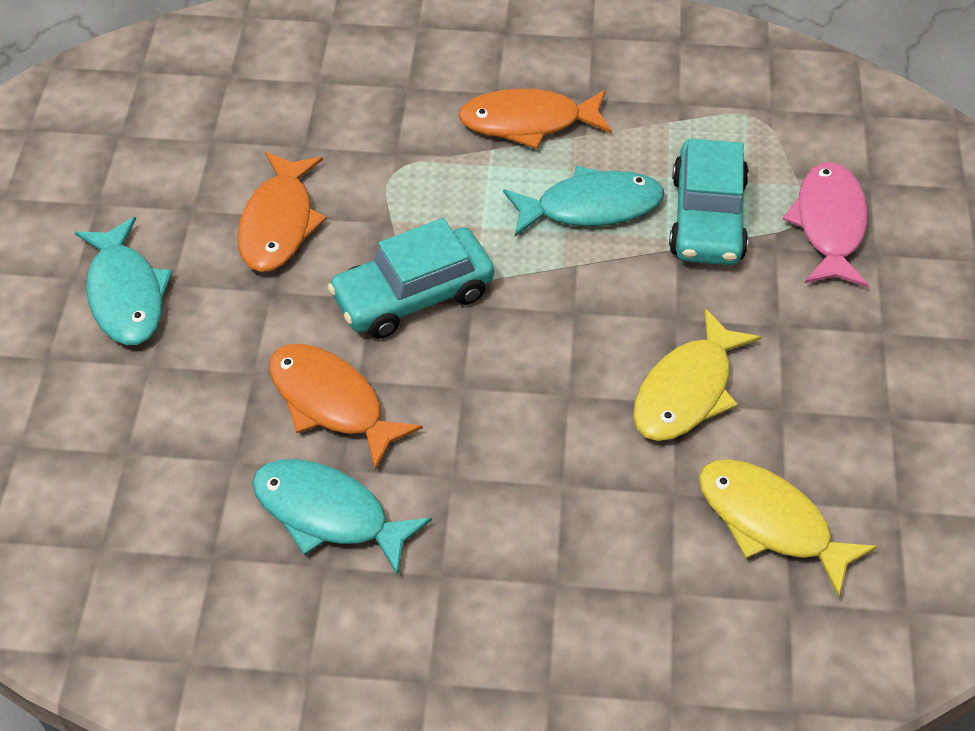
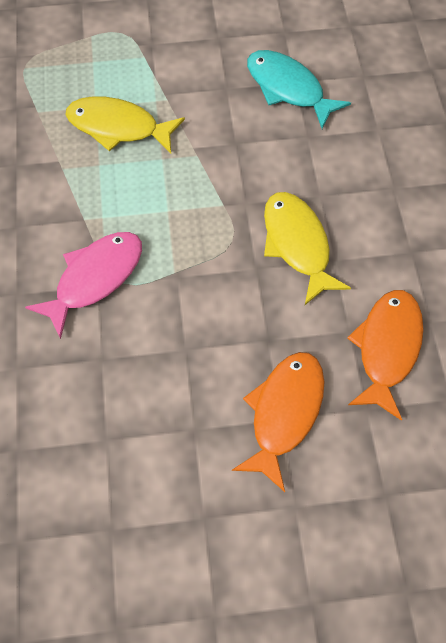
orange fish: 3 -> 2
turquoise car: 2 -> 0
turquoise fish: 3 -> 1

